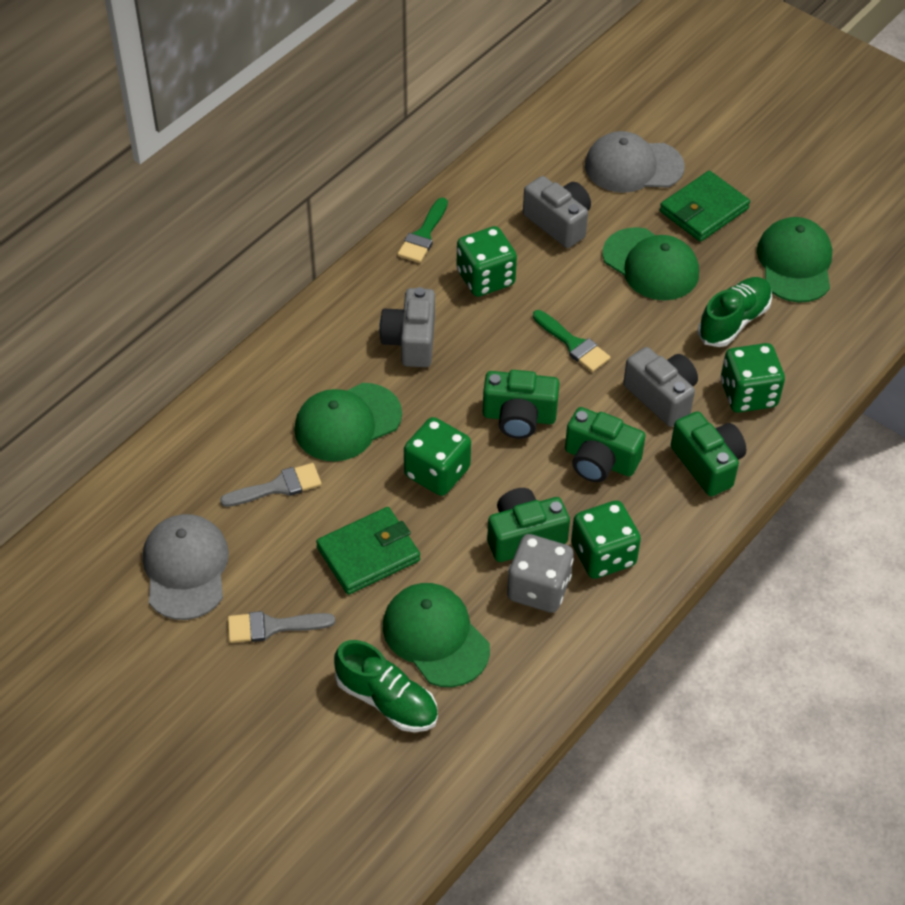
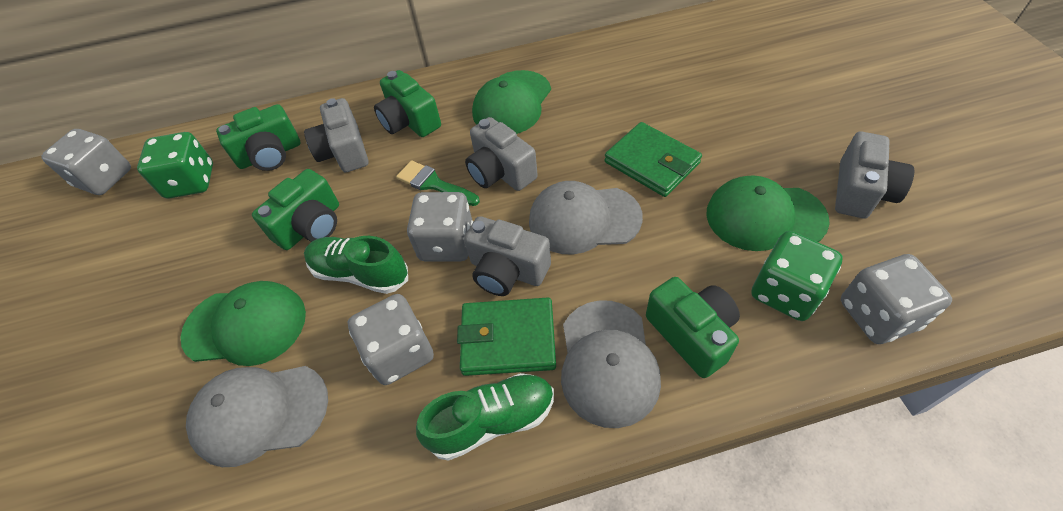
green brush: 2 -> 1
green cap: 4 -> 3
green dice: 4 -> 2
grey brush: 2 -> 0
grey camera: 3 -> 4
grey cap: 2 -> 3
grey dice: 1 -> 4

